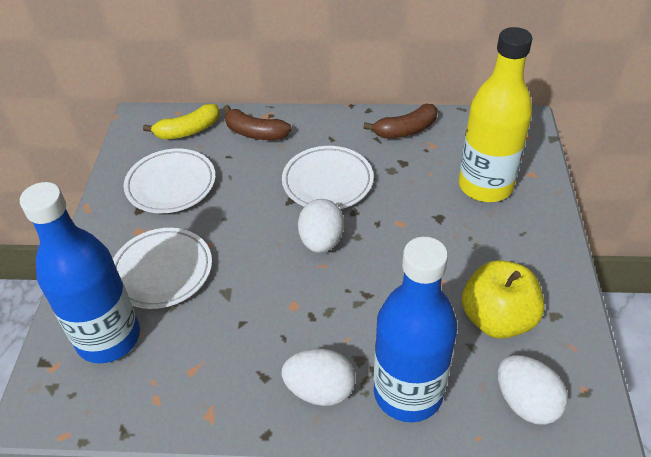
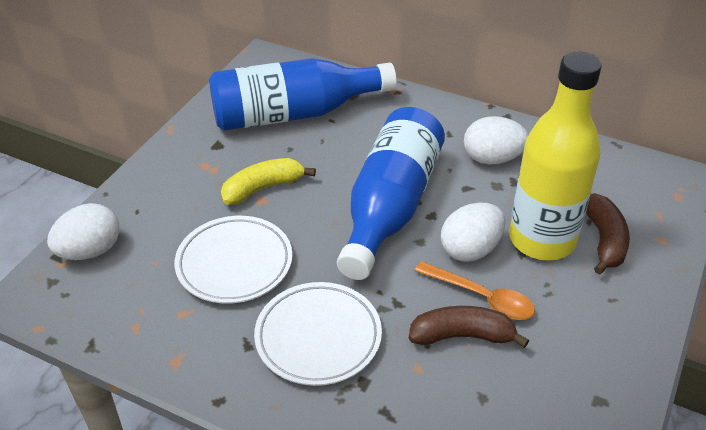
orange spoon: 0 -> 1
white plate: 3 -> 2
yellow apple: 1 -> 0

